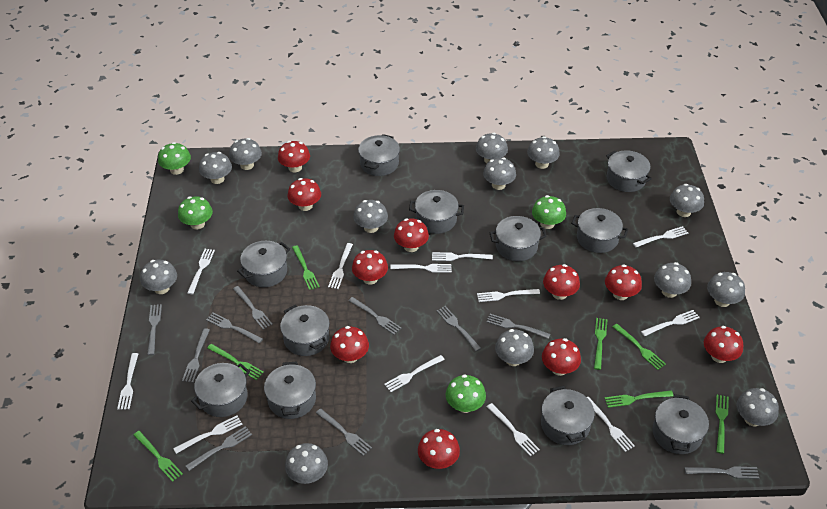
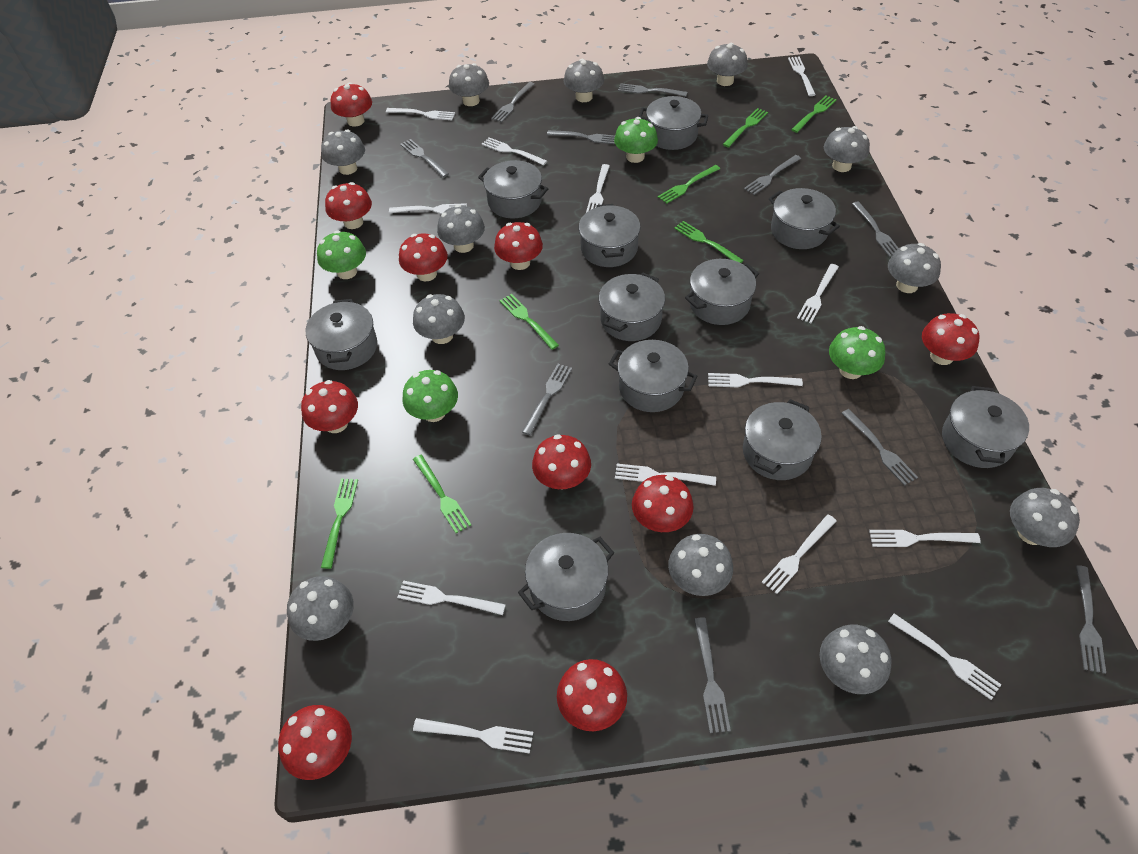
grey mushroom: 13 -> 12
white fork: 12 -> 13

